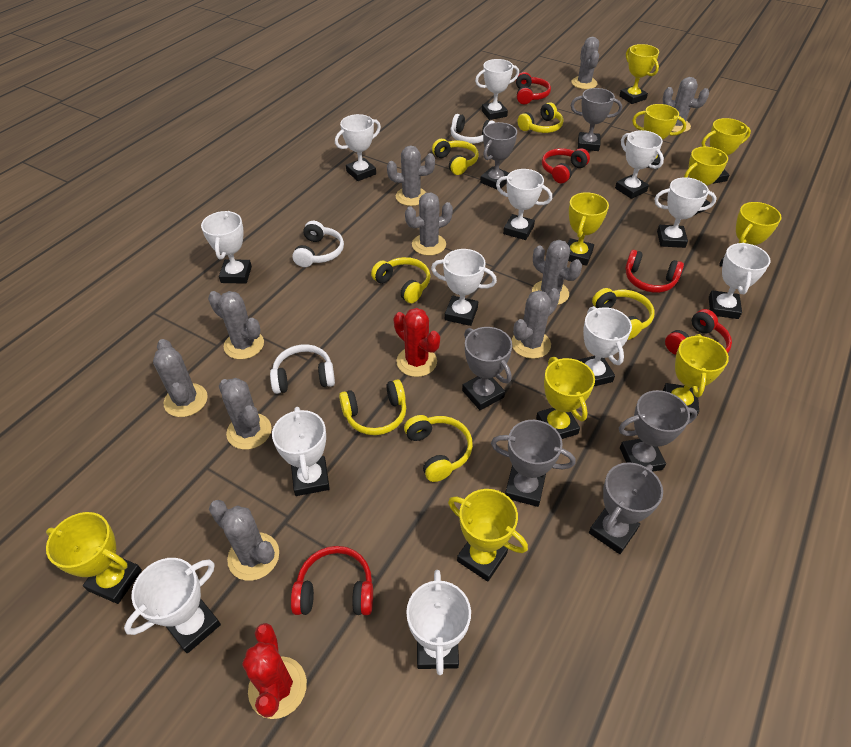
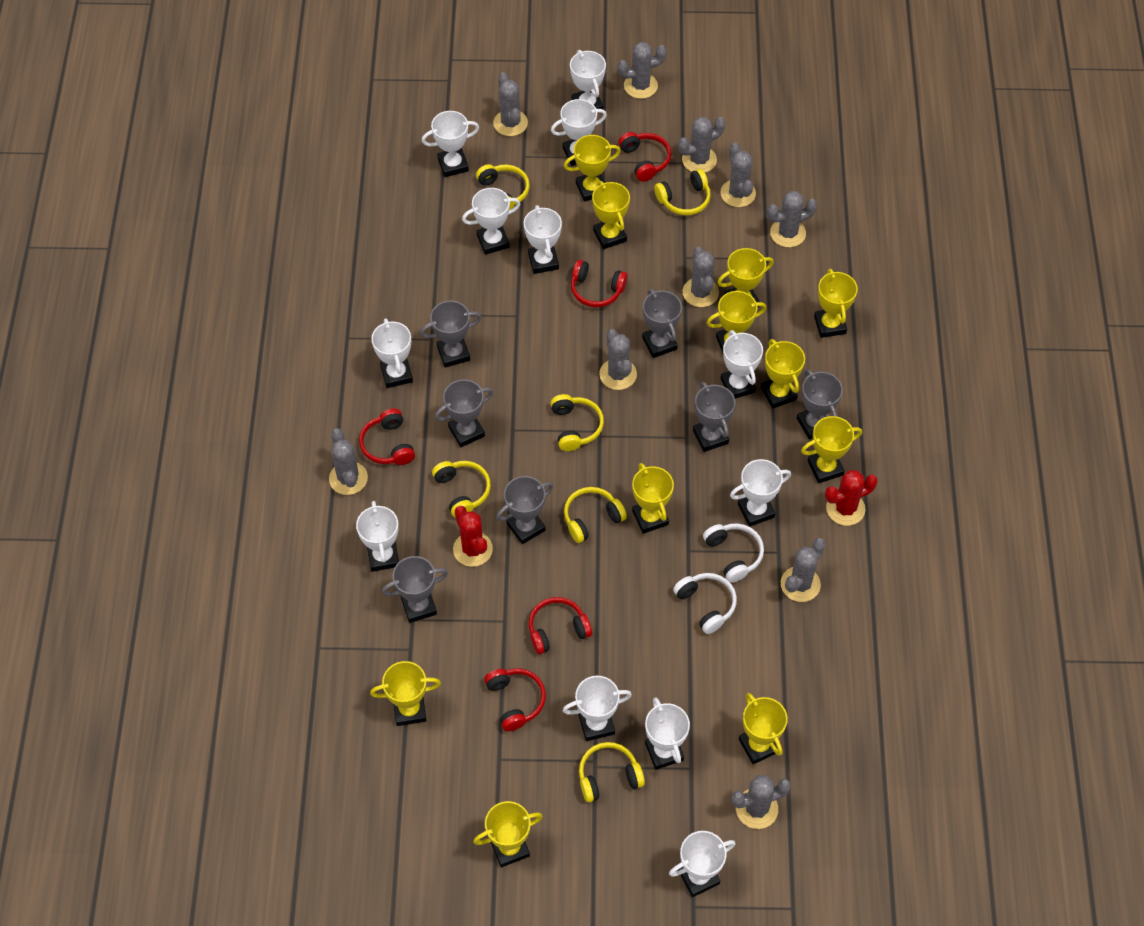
grey trophy: 6 -> 7
white headphones: 3 -> 2
yellow trophy: 10 -> 11

